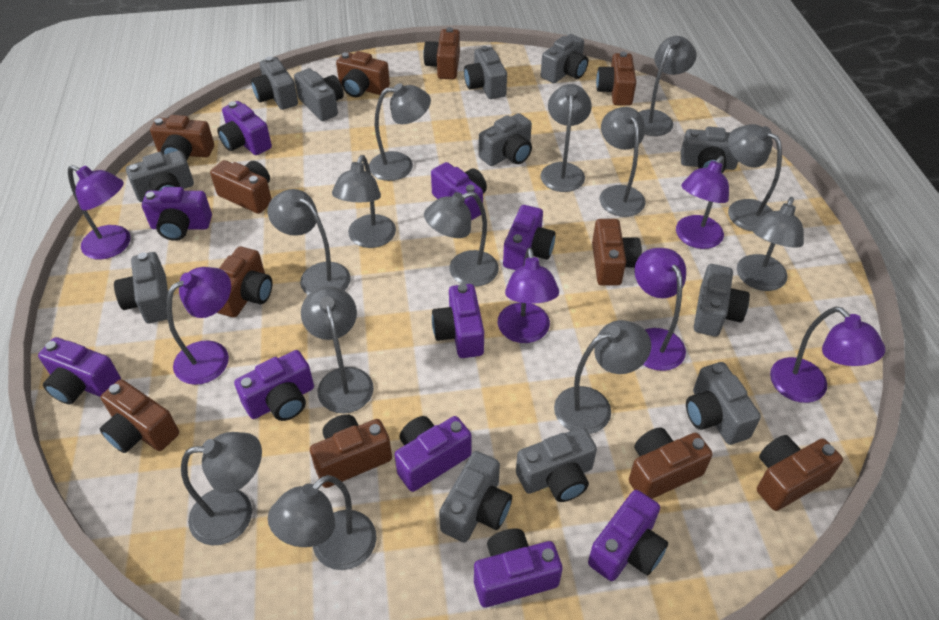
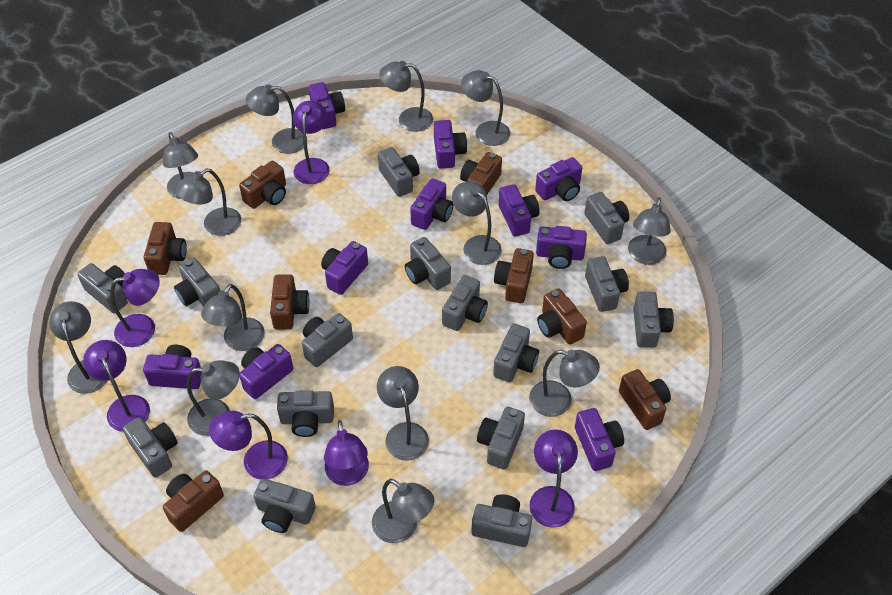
brown camera: 11 -> 8
grey camera: 12 -> 15

